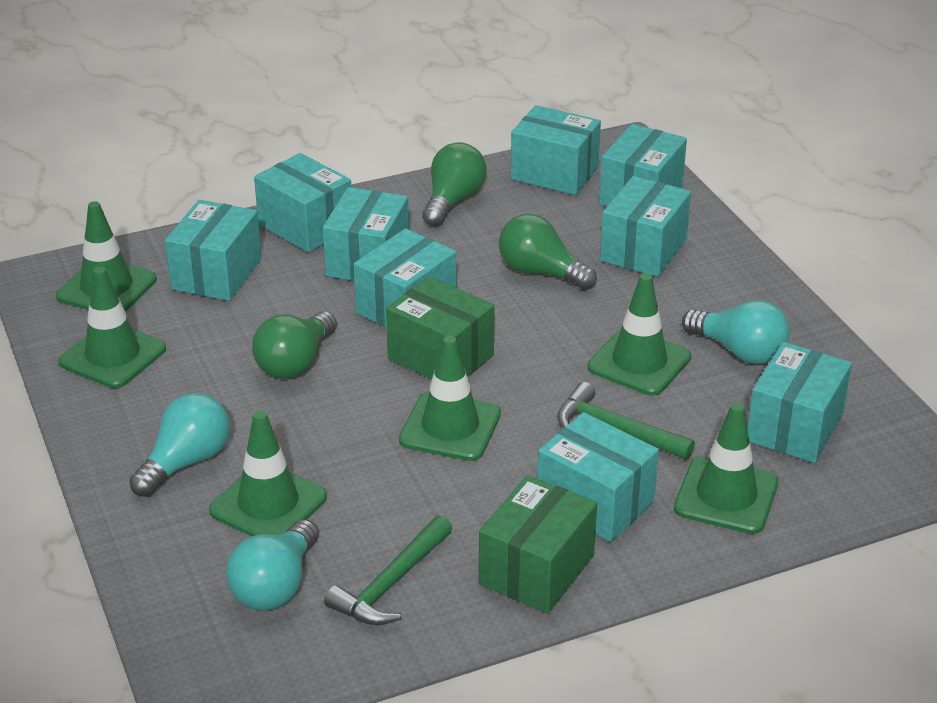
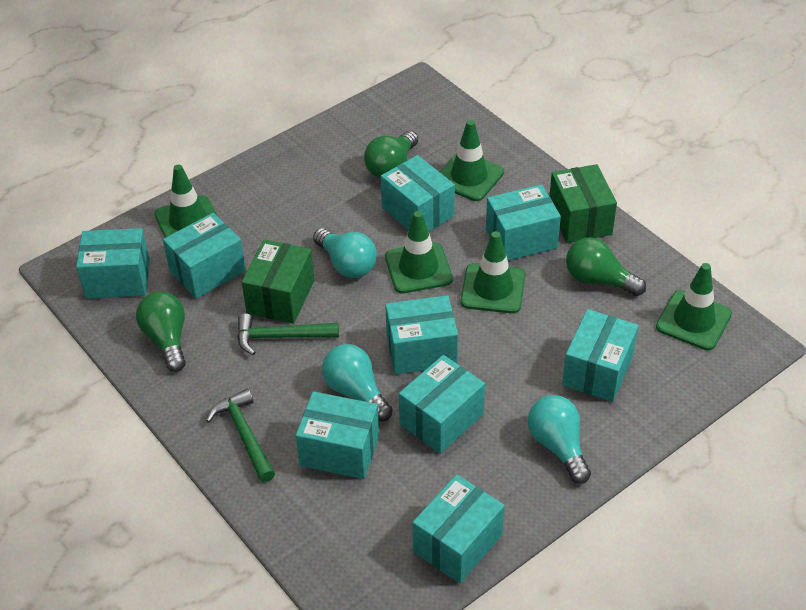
green traffic cone: 6 -> 5

